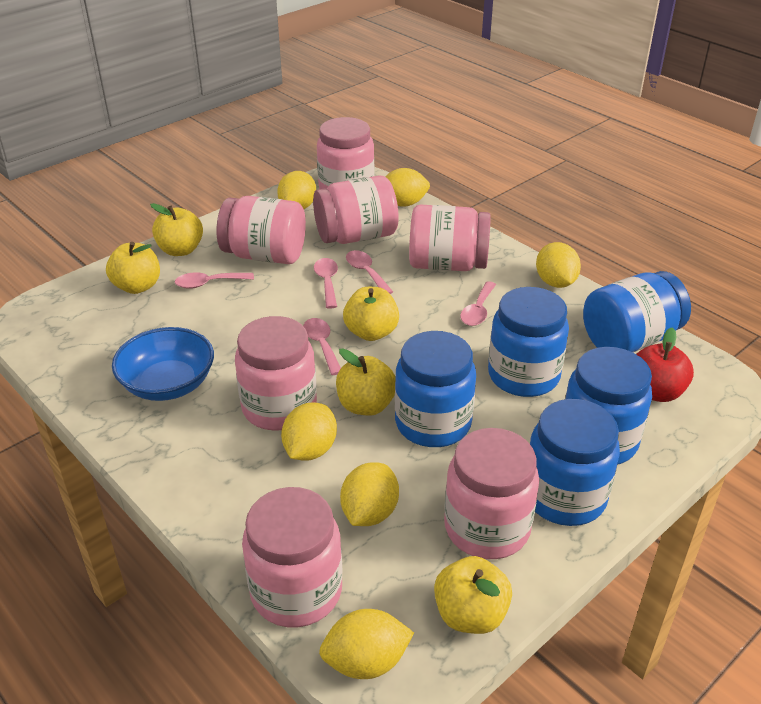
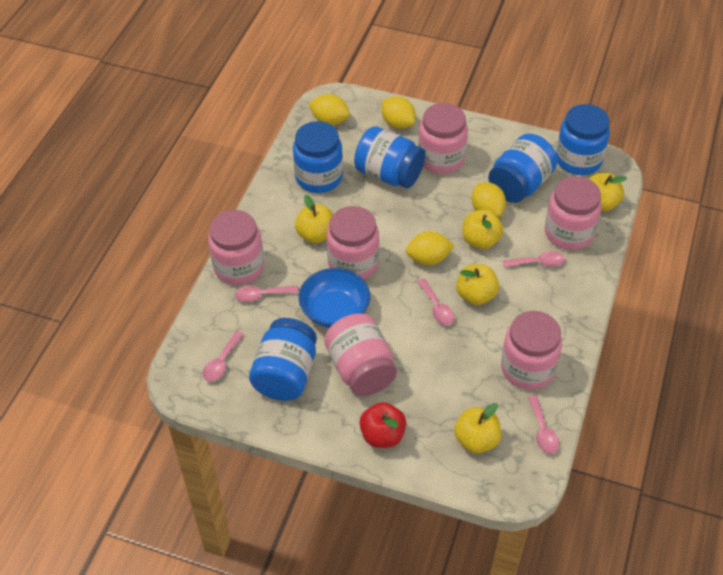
pink jar: 7 -> 6
yellow lemon: 6 -> 4

